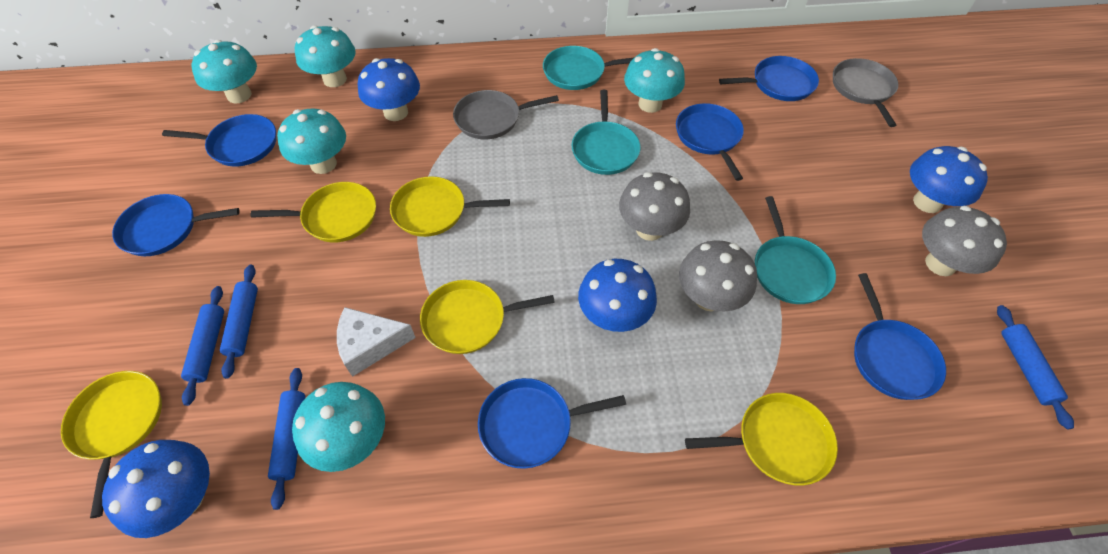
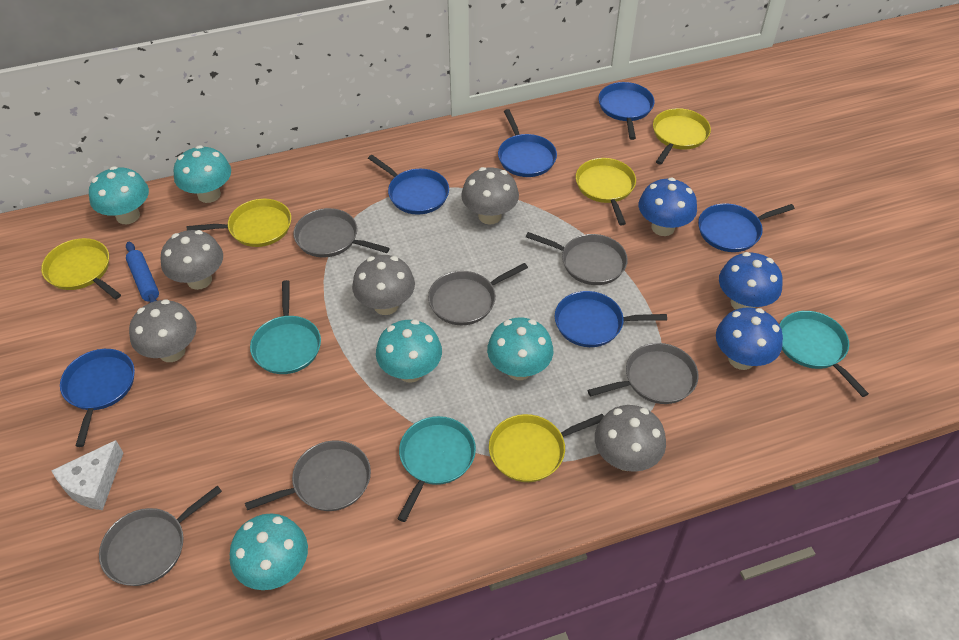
blue mushroom: 4 -> 3
blue rolling pin: 4 -> 1
grey mushroom: 3 -> 5
grey pan: 2 -> 6

